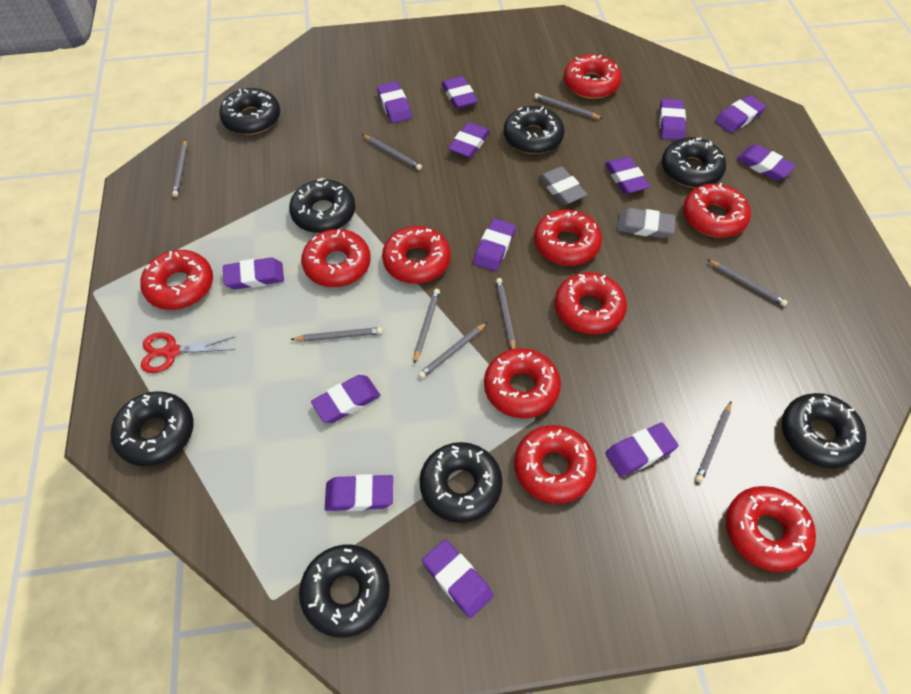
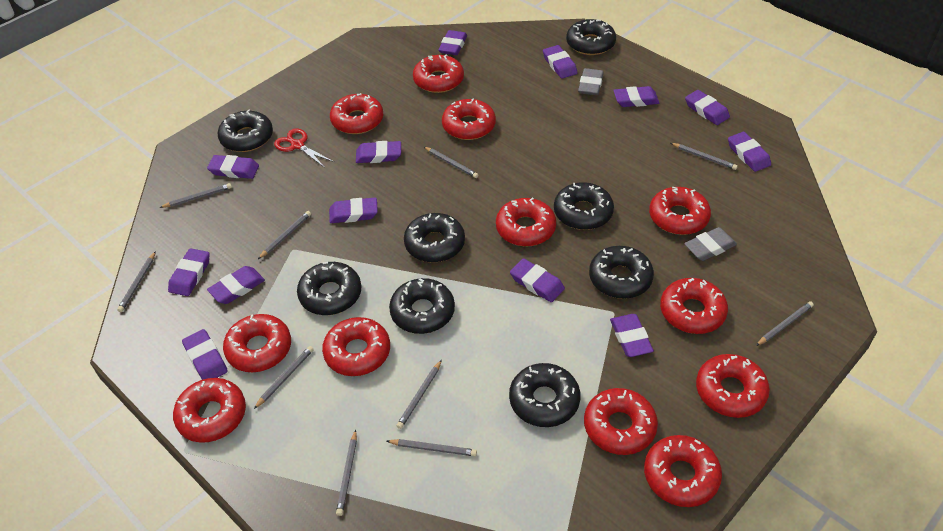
grey pencil: 9 -> 10
red donut: 10 -> 12

